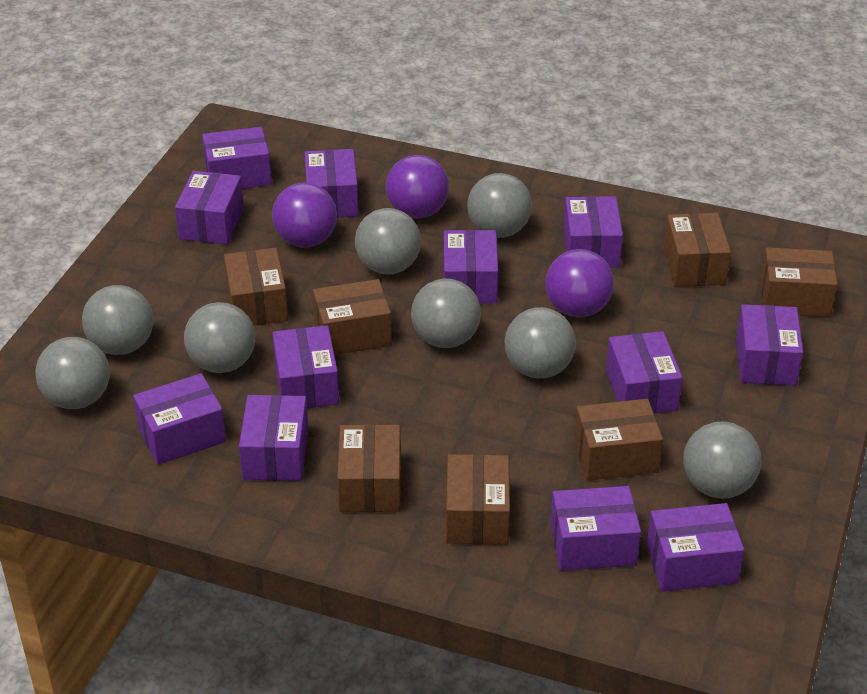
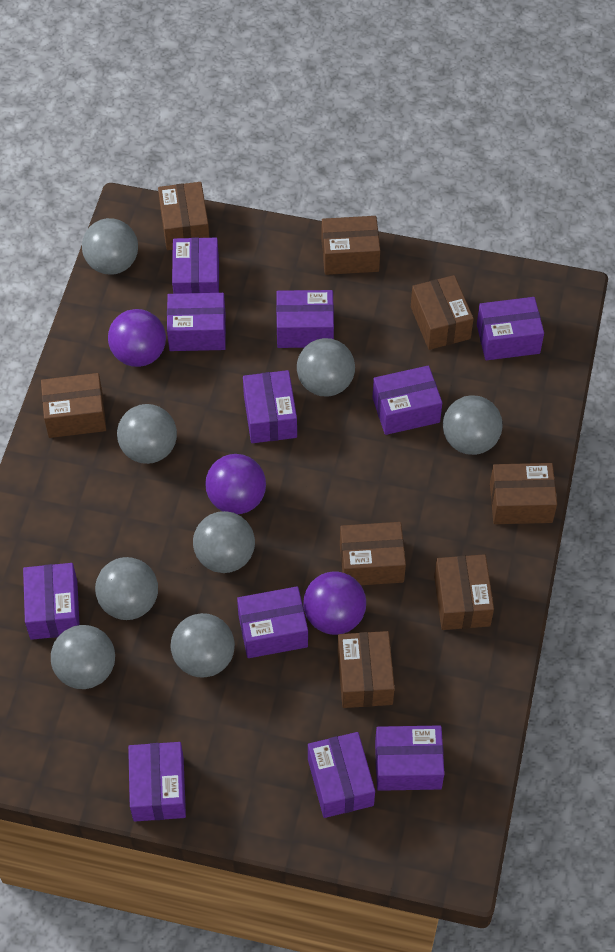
brown box: 7 -> 8
purple box: 12 -> 11

